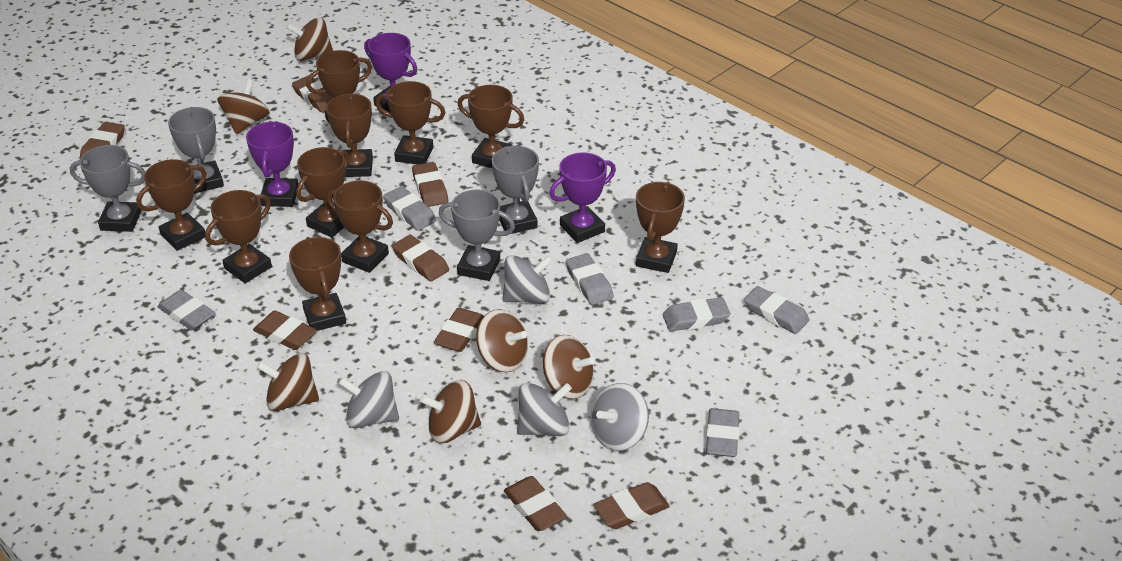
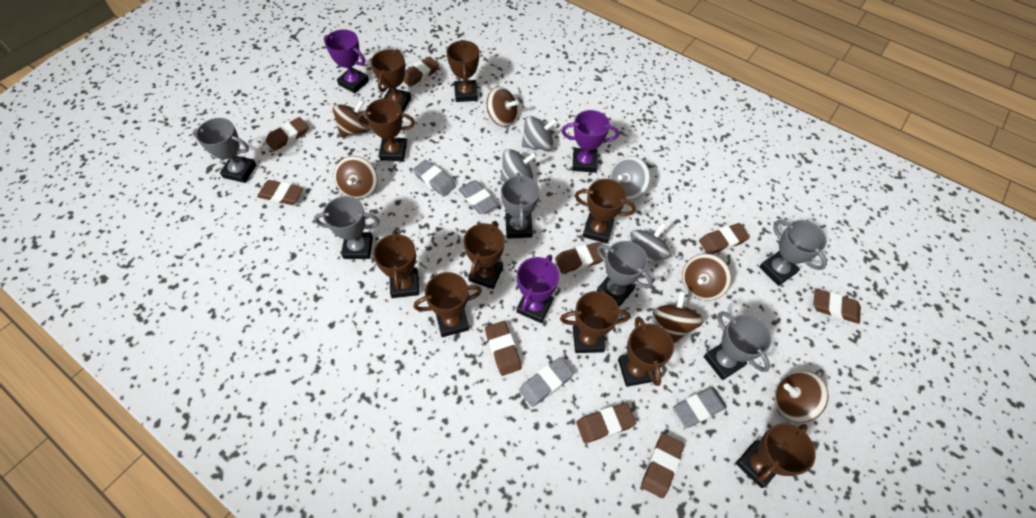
brown eraser: 8 -> 9
grey eraser: 6 -> 4
grey trophy: 4 -> 6

